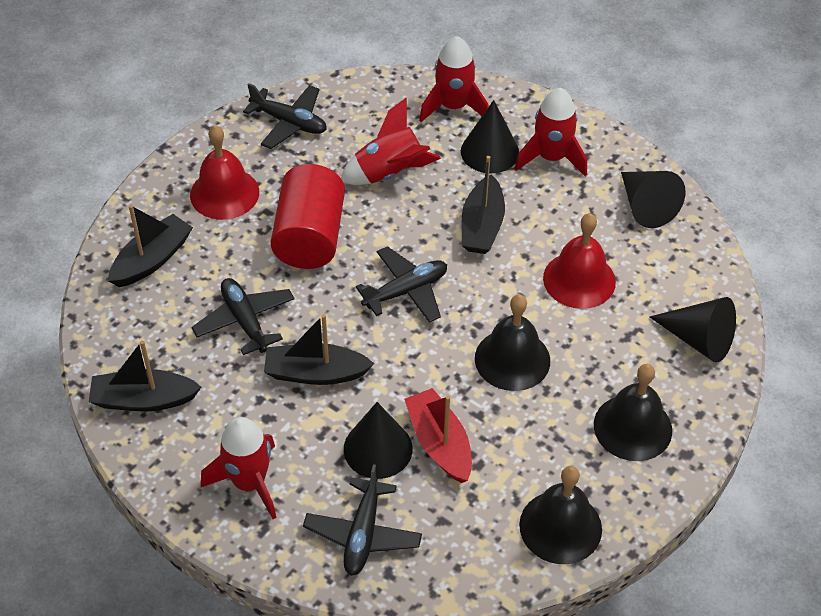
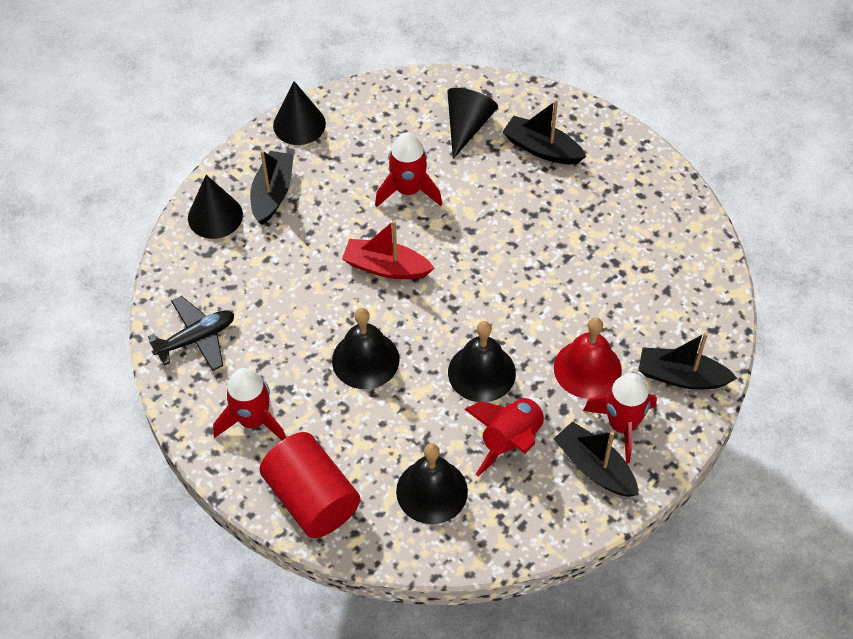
black cone: 4 -> 3
black plane: 4 -> 1
red bell: 2 -> 1

